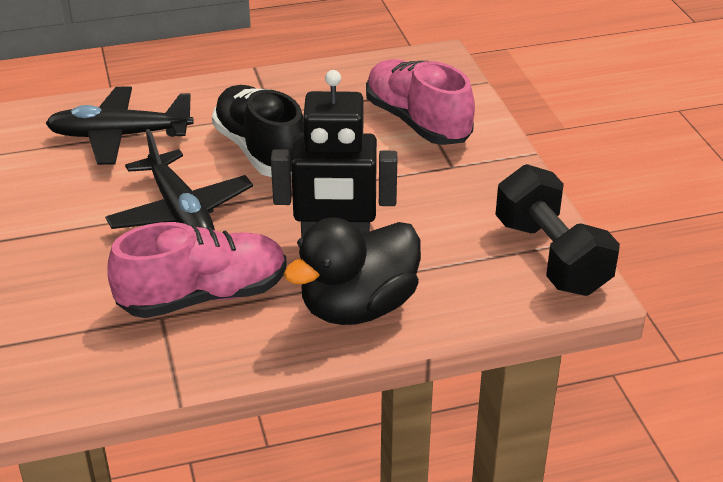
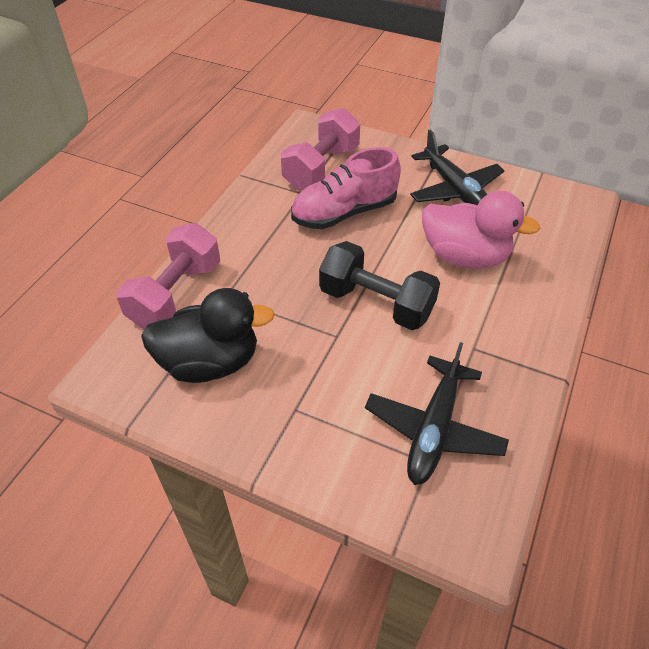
black robot: 1 -> 0
black shoe: 1 -> 0
pink duck: 0 -> 1
pink dumbbell: 0 -> 2
pink shoe: 2 -> 1

